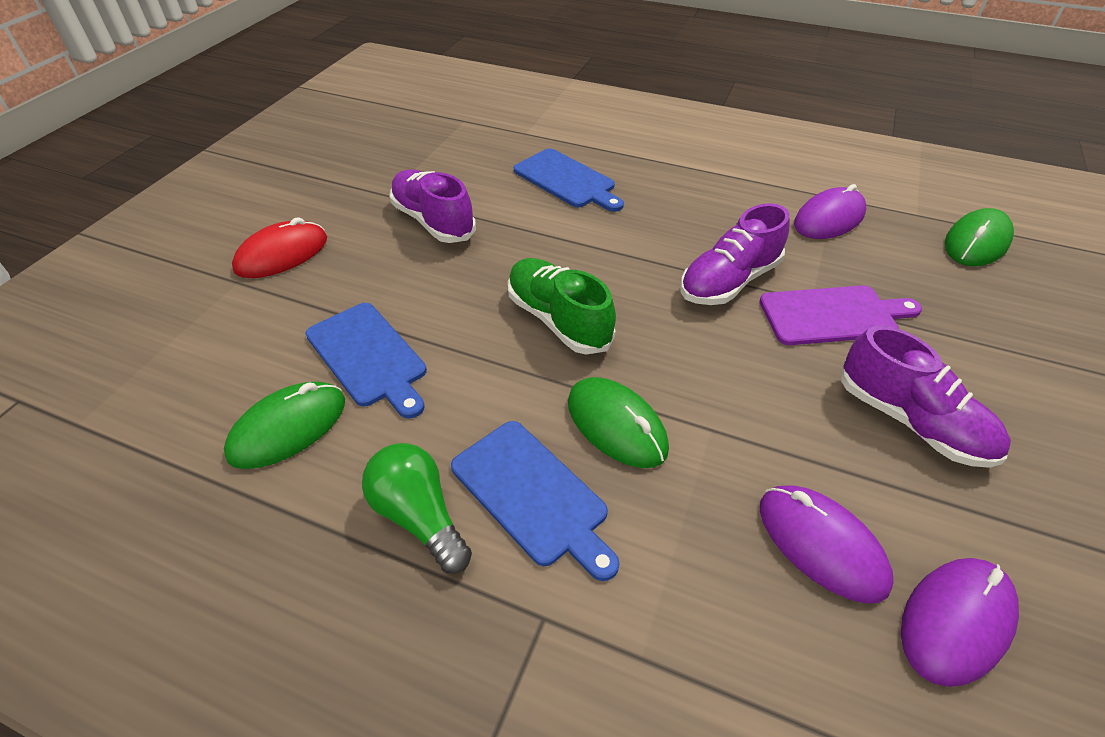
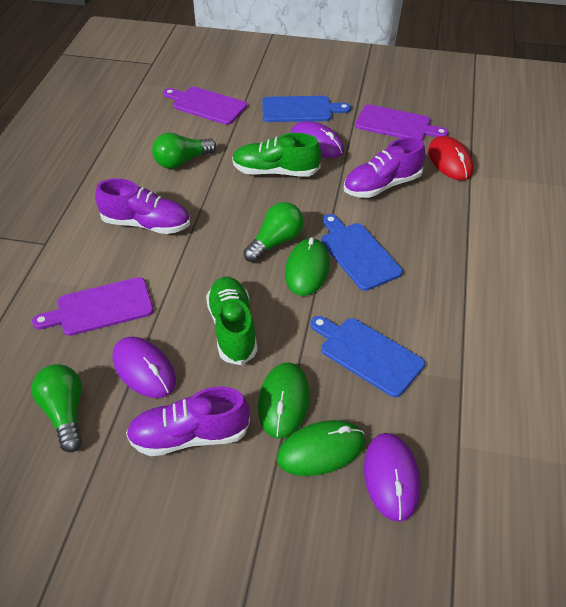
green light bulb: 1 -> 3
green shoe: 1 -> 2
purple cutting board: 1 -> 3

